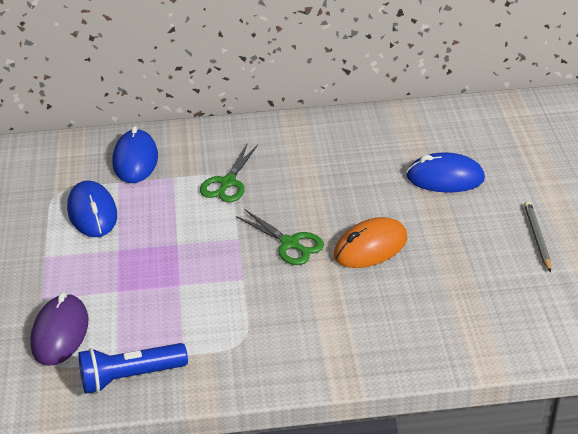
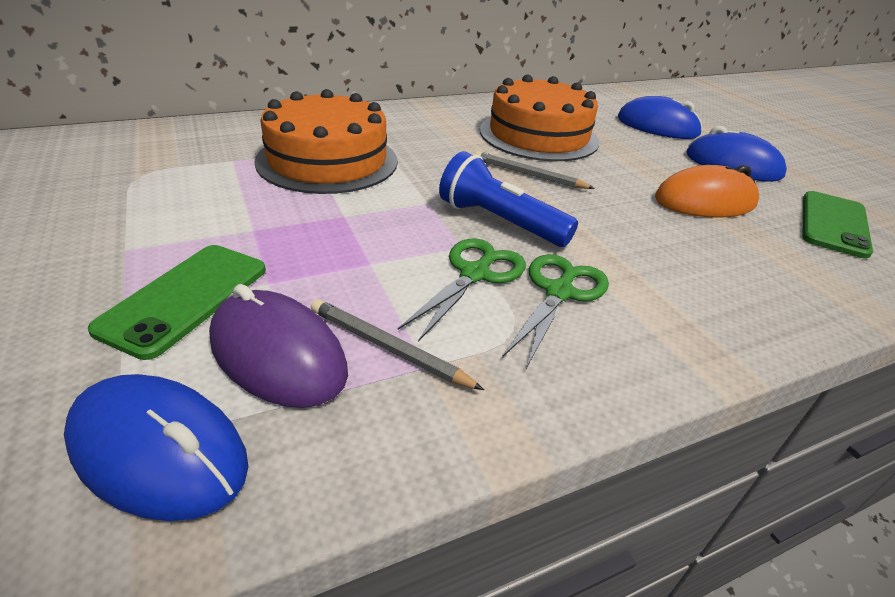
green phone: 0 -> 2
grey pencil: 1 -> 2
orange cake: 0 -> 2

